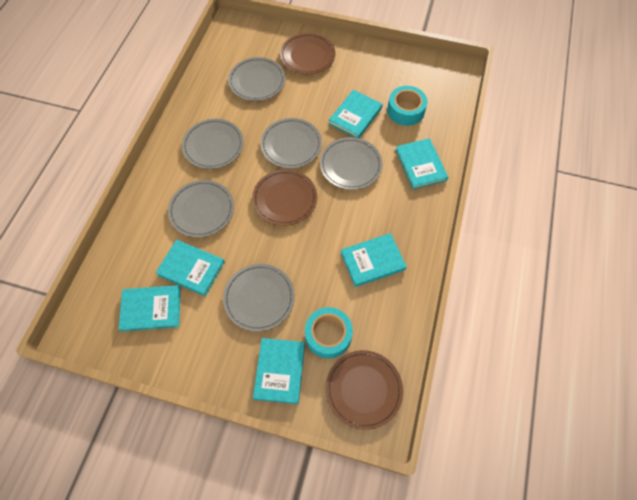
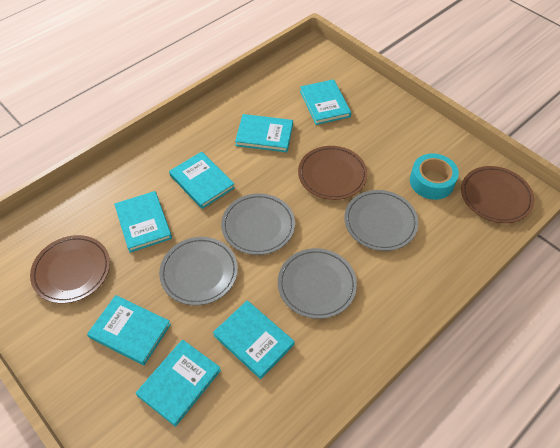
grey plate: 6 -> 4
turquoise book: 6 -> 7
turquoise tape: 2 -> 1

